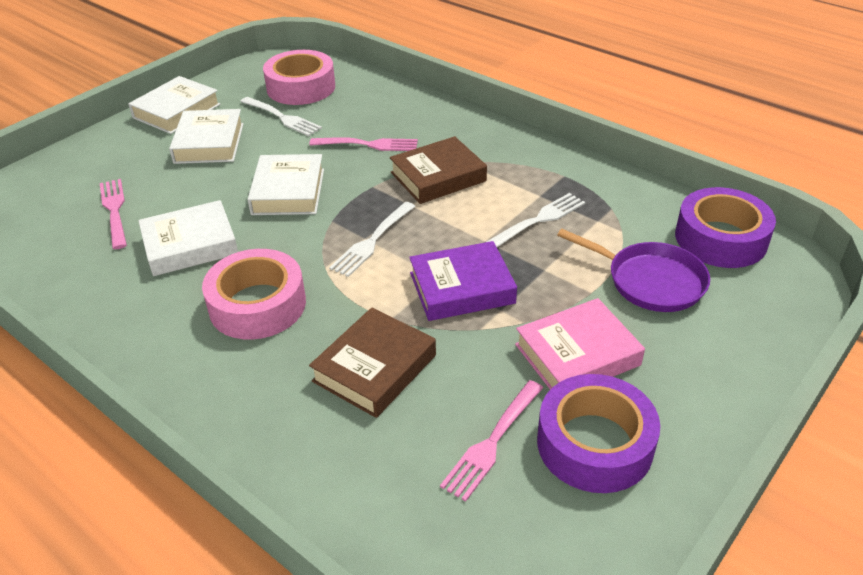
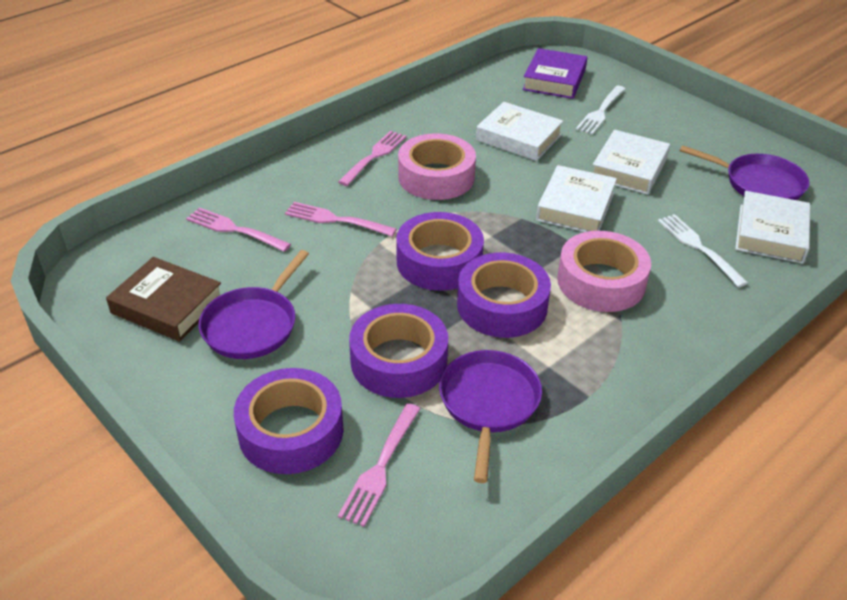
brown book: 2 -> 1
pink book: 1 -> 0
pink fork: 3 -> 4
purple pan: 1 -> 3
purple tape: 2 -> 4
white fork: 3 -> 2

